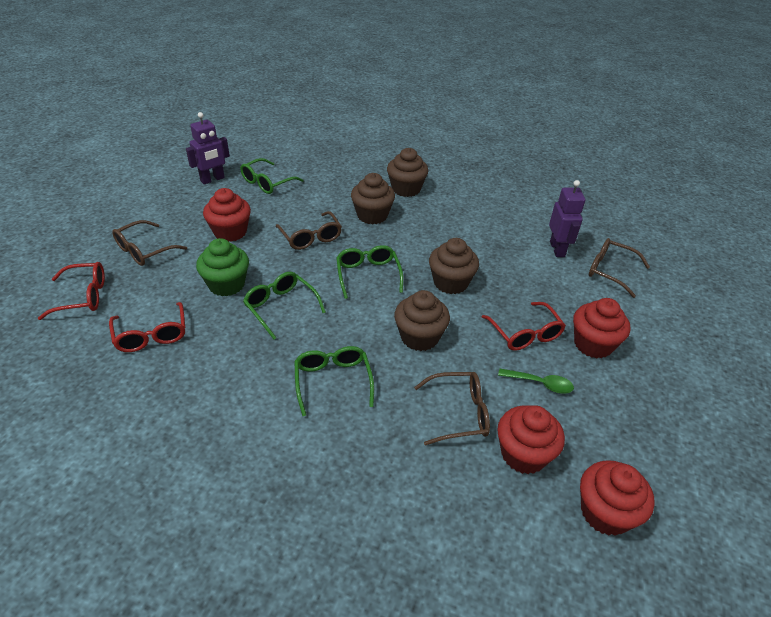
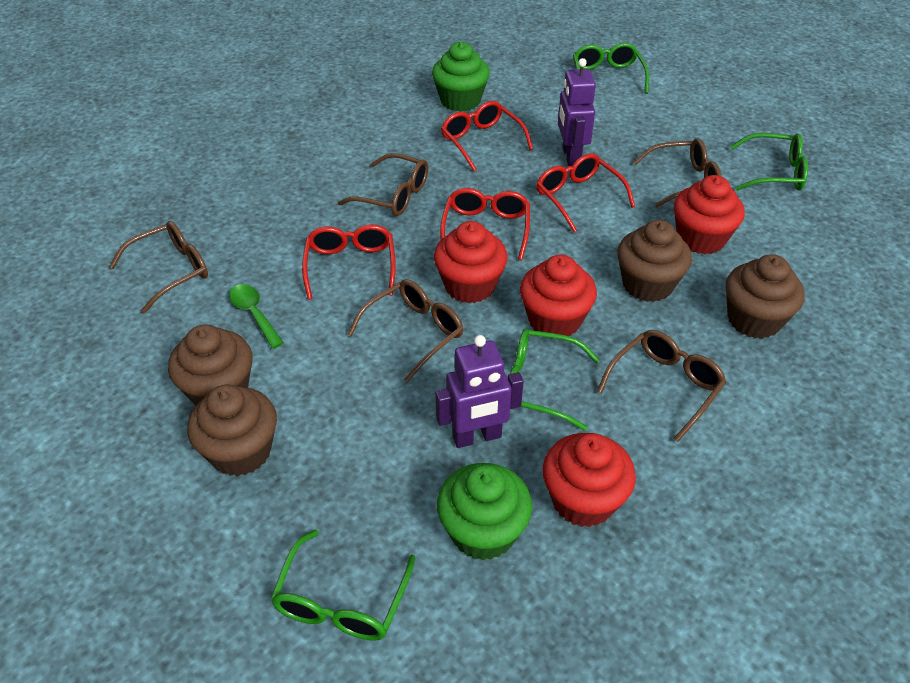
brown glasses: 4 -> 5
green cupcake: 1 -> 2
red glasses: 3 -> 4

